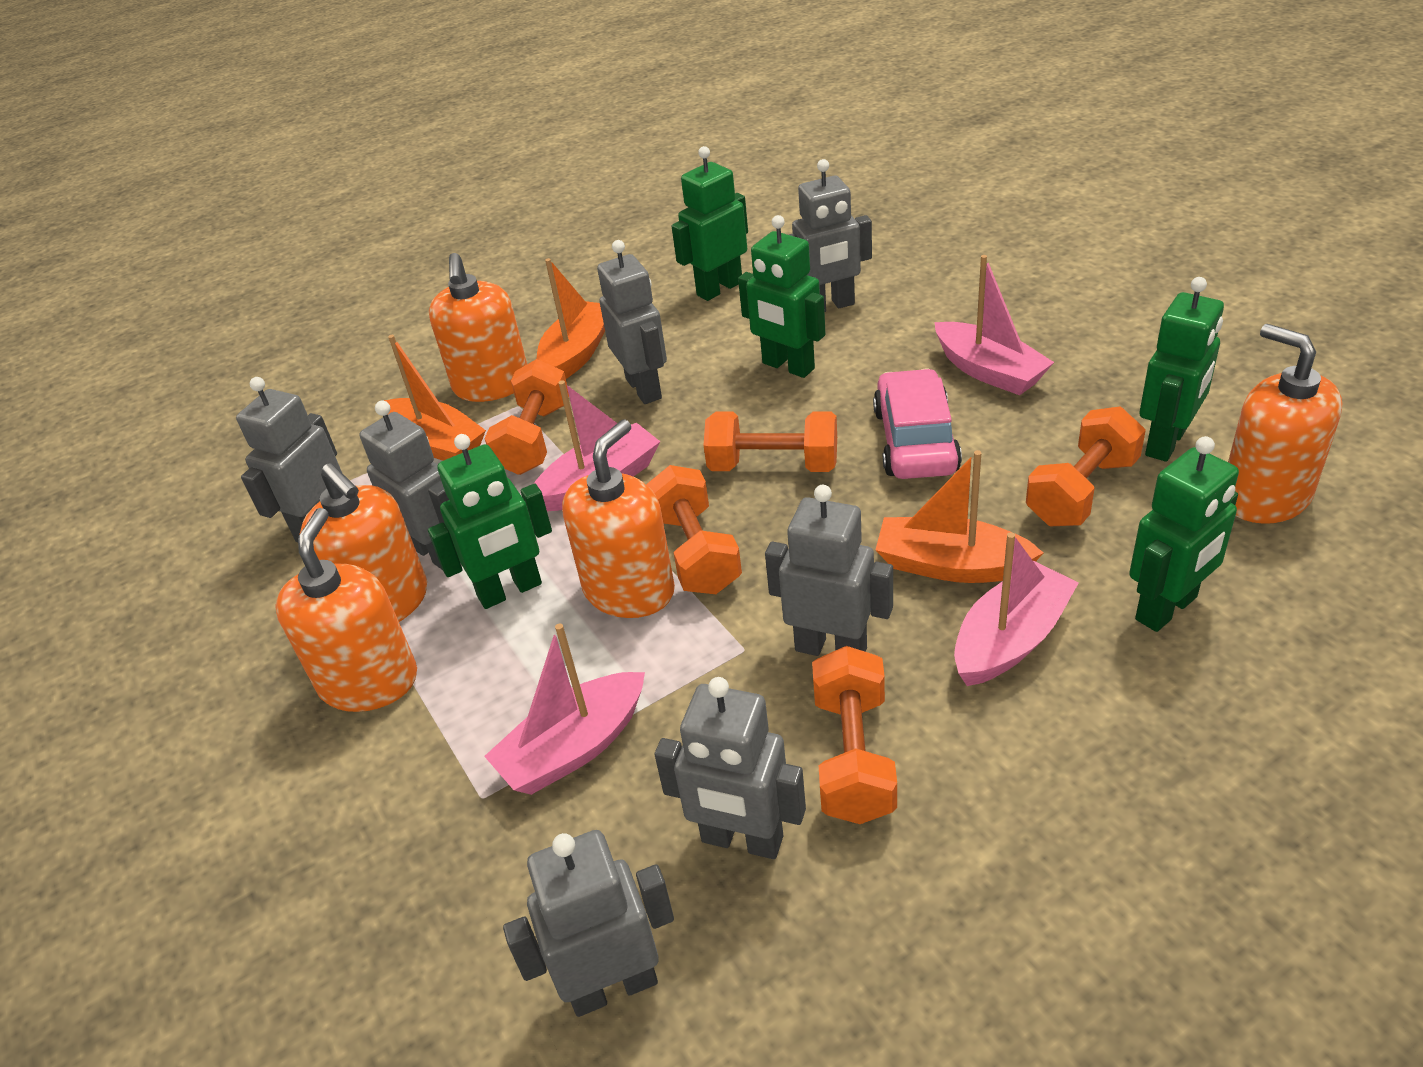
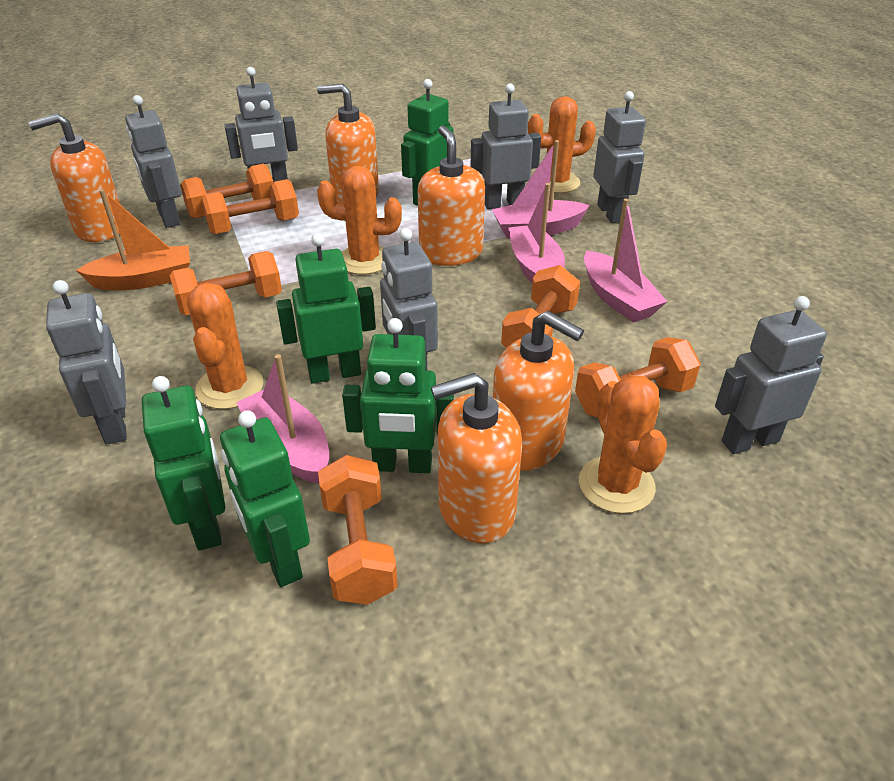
orange boat: 3 -> 1
orange cactus: 0 -> 4
orange dumbbell: 5 -> 6
pink car: 1 -> 0

